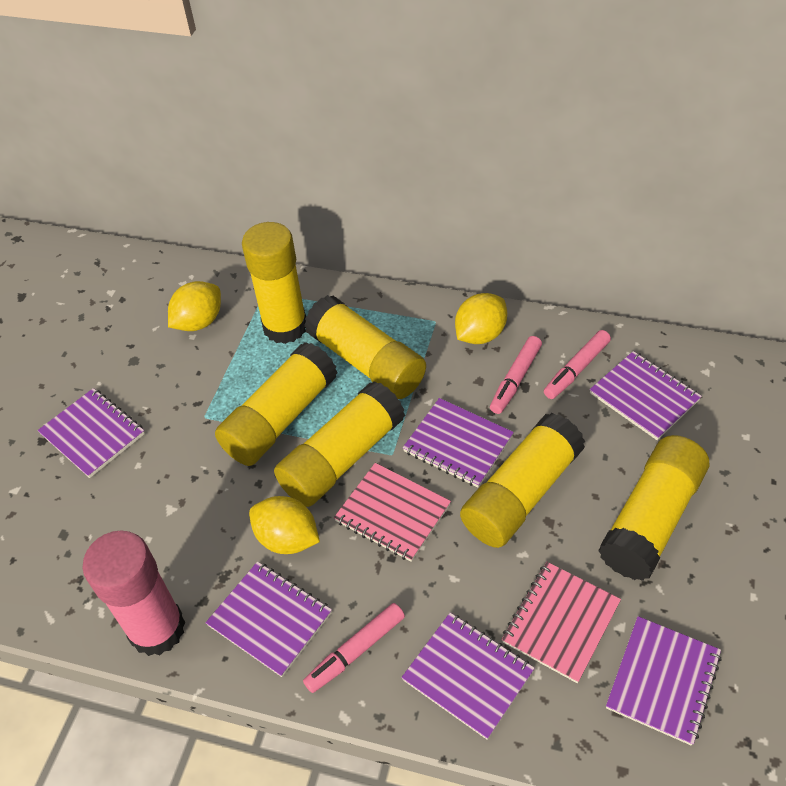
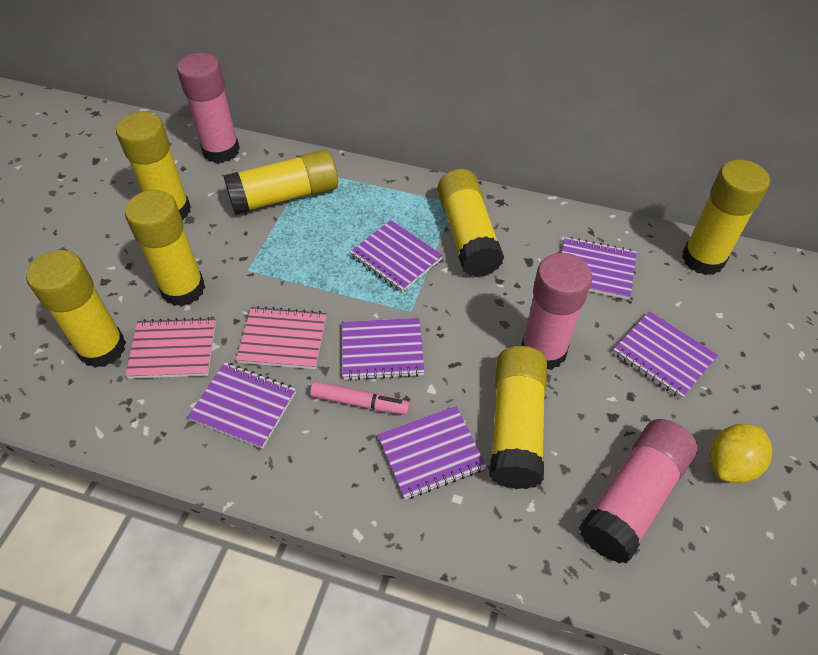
pink glue stick: 1 -> 3
pink marker: 3 -> 1
yellow glue stick: 6 -> 7
yellow lemon: 3 -> 1

